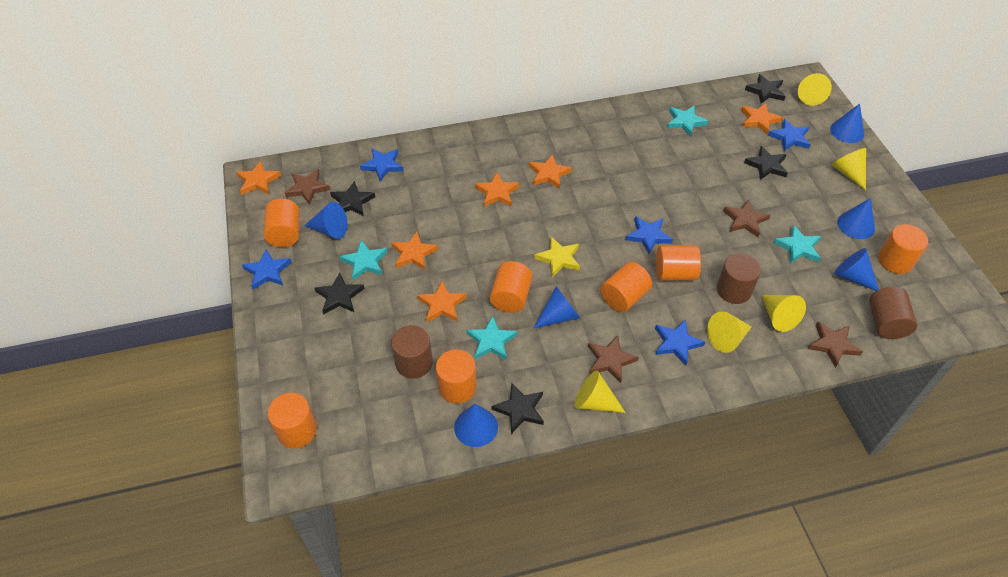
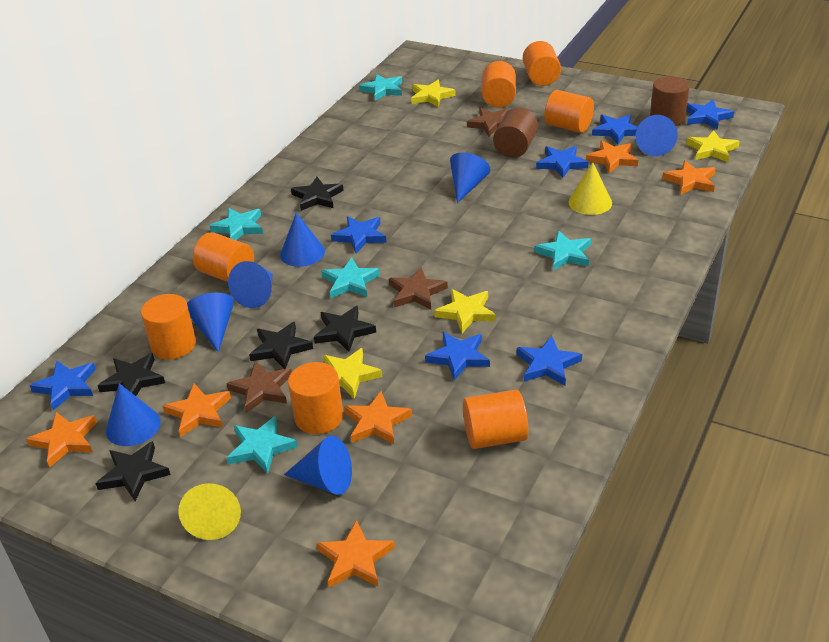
blue cone: 6 -> 7
blue star: 5 -> 7
brown cylinder: 3 -> 2
brown star: 4 -> 3
turquoise star: 4 -> 5
yellow cone: 5 -> 2
yellow star: 1 -> 4

